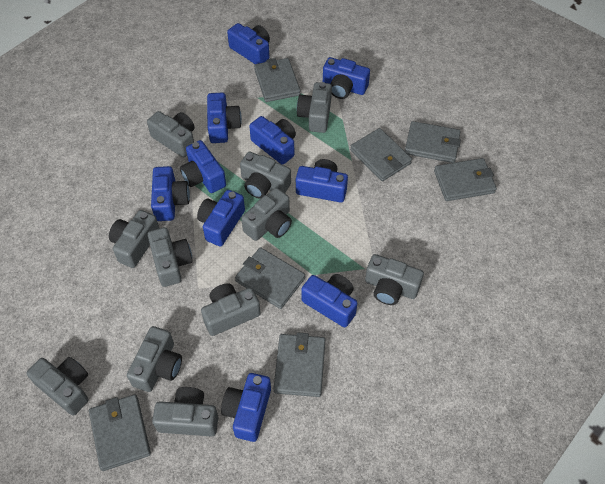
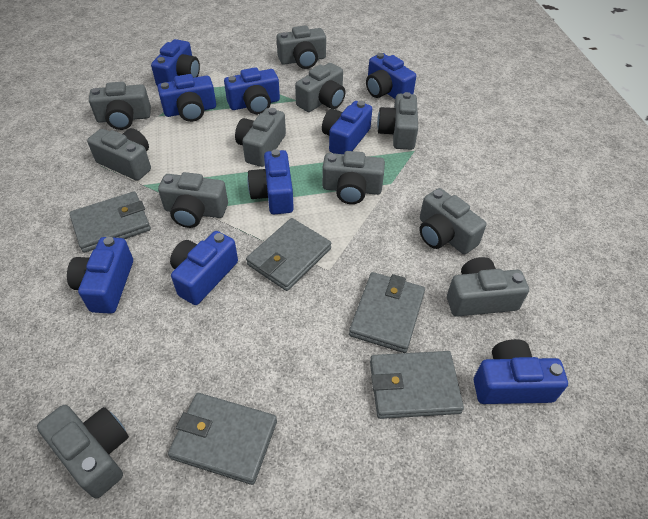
blue camera: 10 -> 9
grey wallet: 7 -> 5

